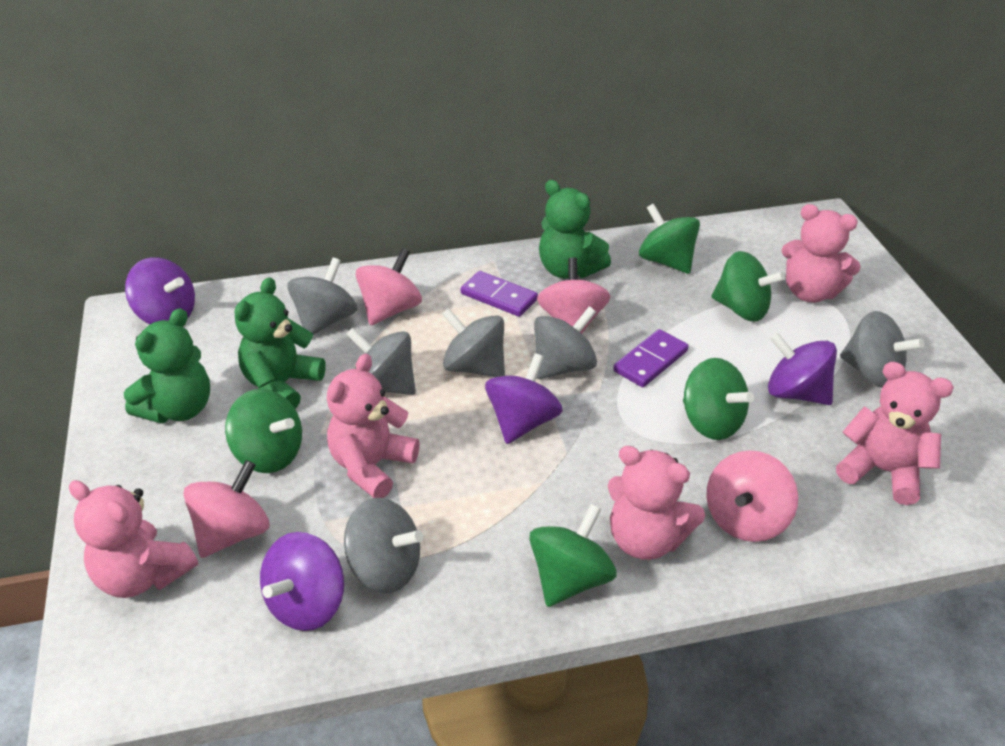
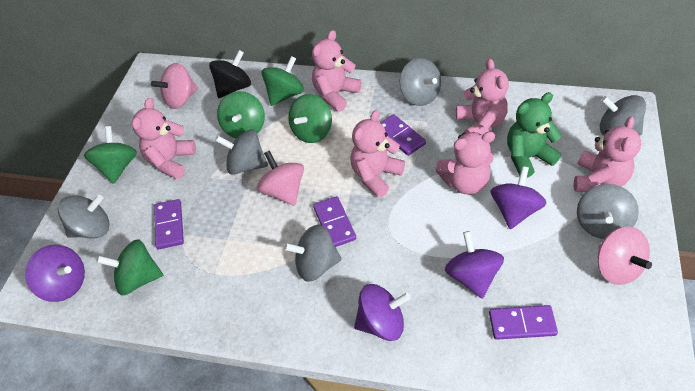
black spinning top: 0 -> 1
green teddy bear: 3 -> 1
pink spinning top: 4 -> 3
pink teddy bear: 5 -> 6
purple domino: 2 -> 4

